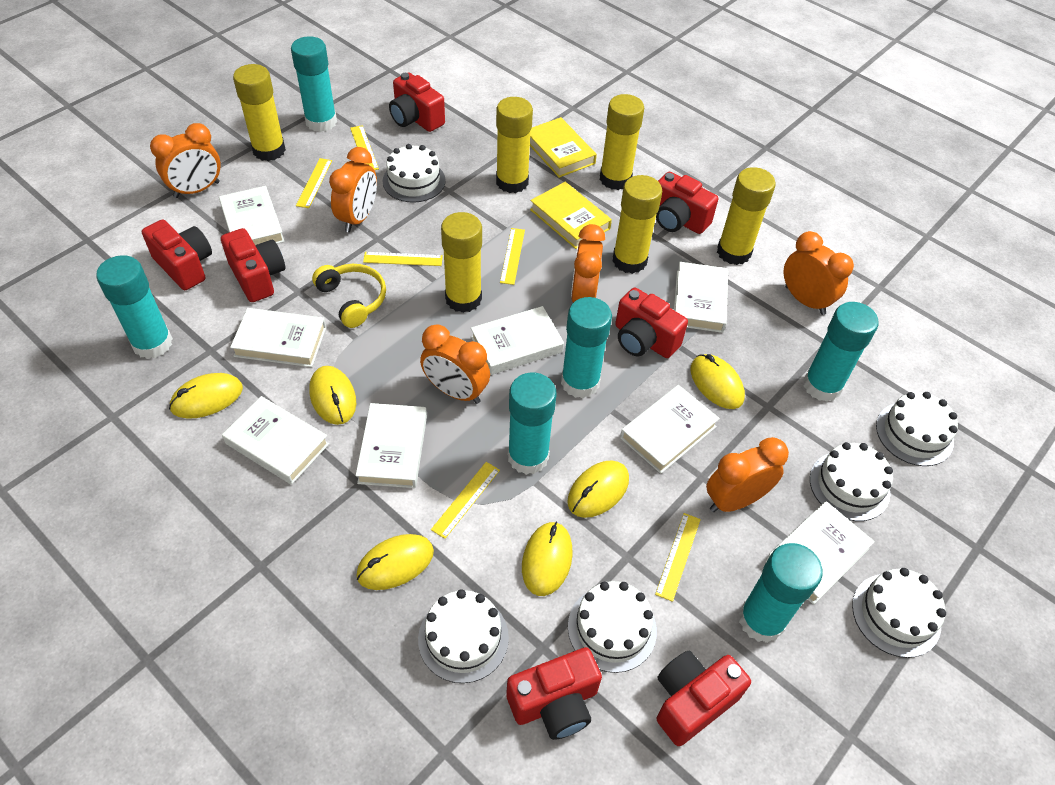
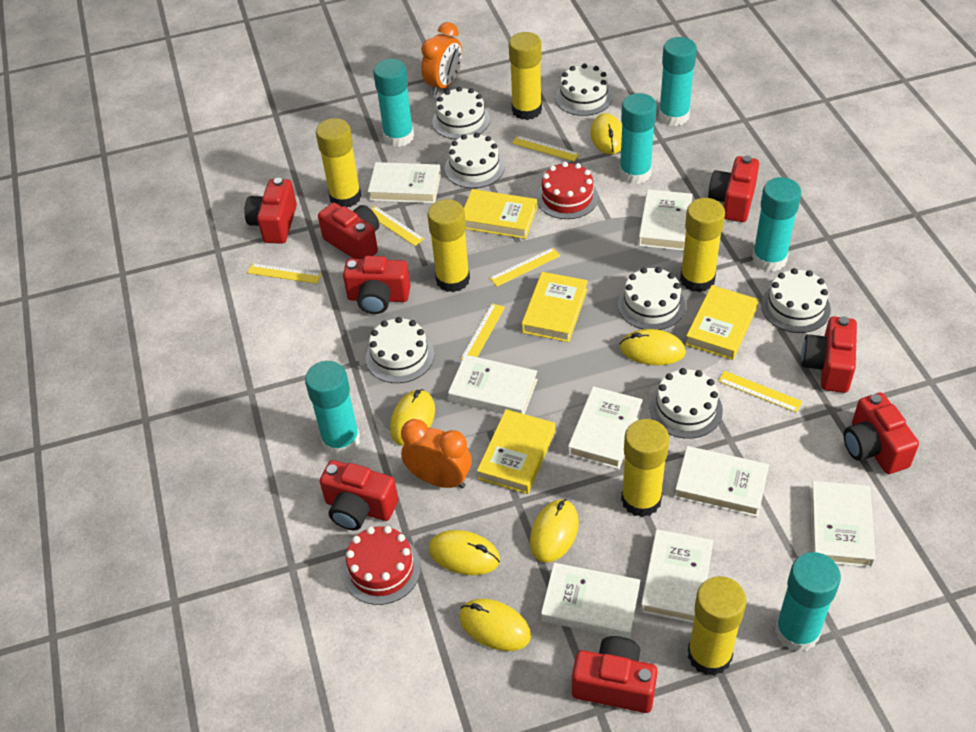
orange clock: 6 -> 2
red cake: 0 -> 2
red camera: 7 -> 8
white cake: 6 -> 7
yellow book: 2 -> 4
yellow headphones: 1 -> 0

